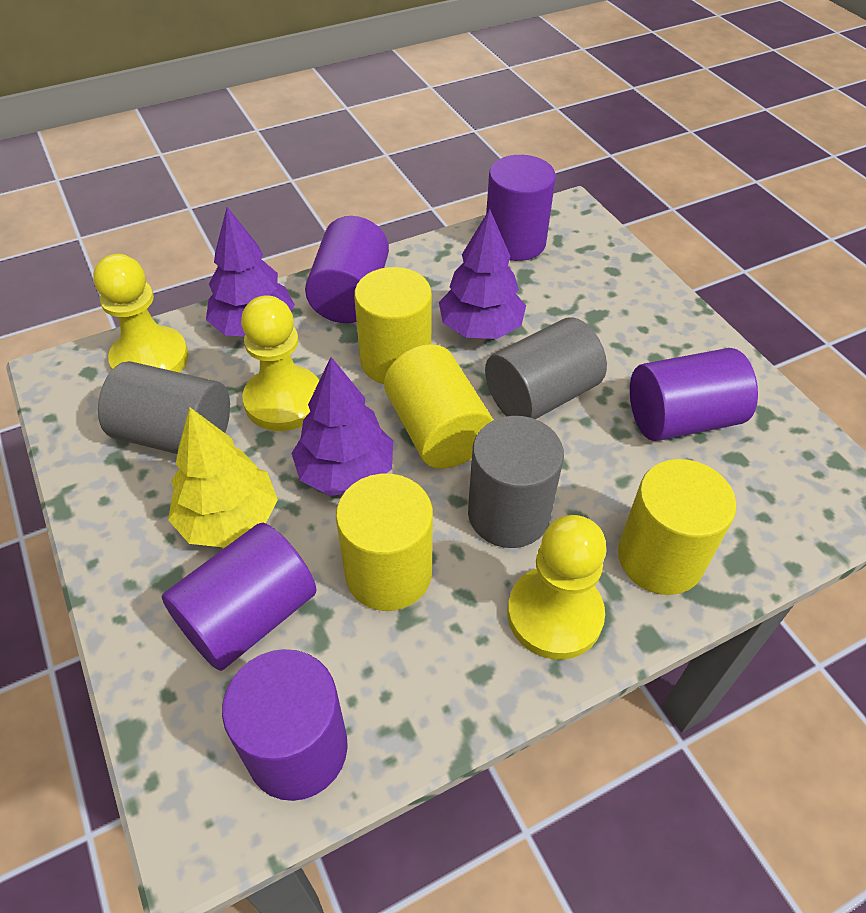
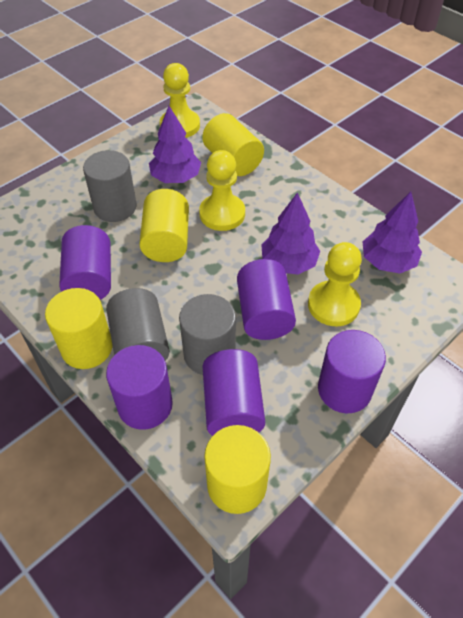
yellow tree: 1 -> 0

